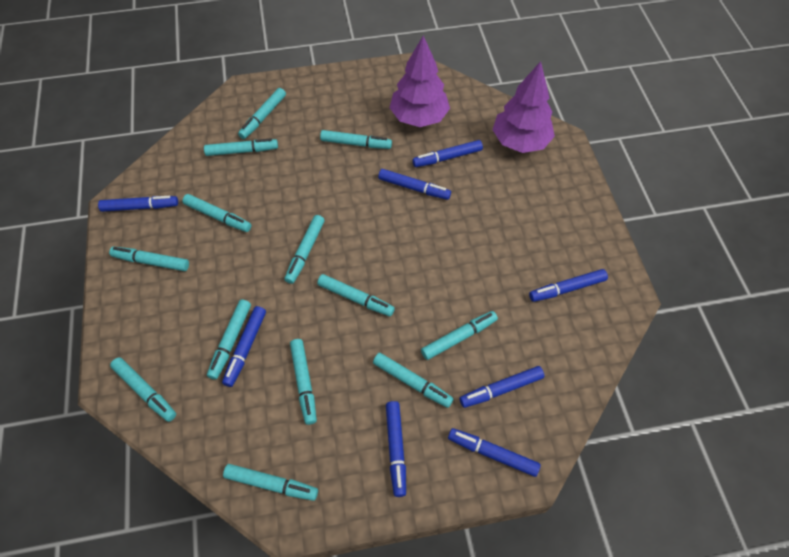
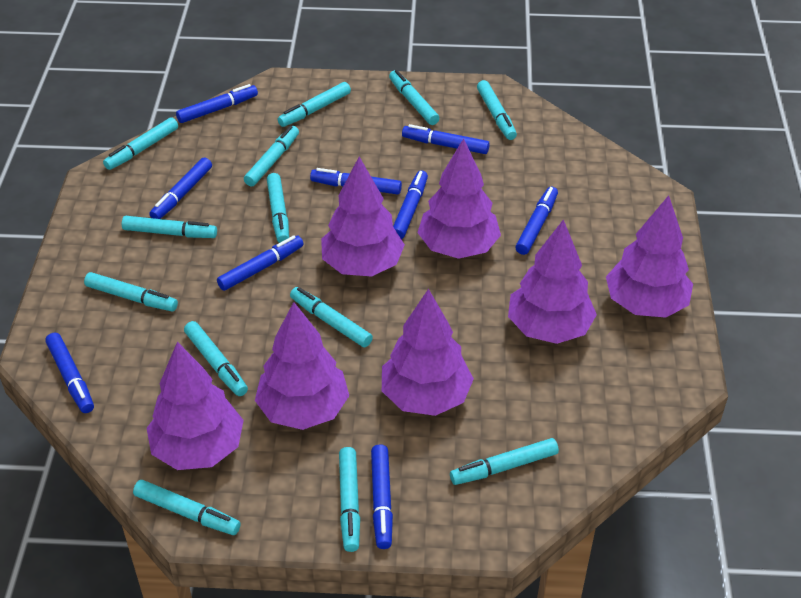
blue marker: 8 -> 9
purple tree: 2 -> 7

